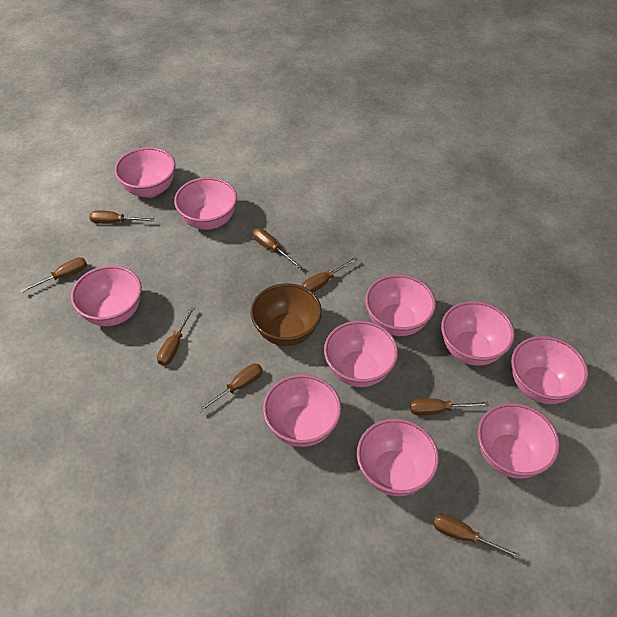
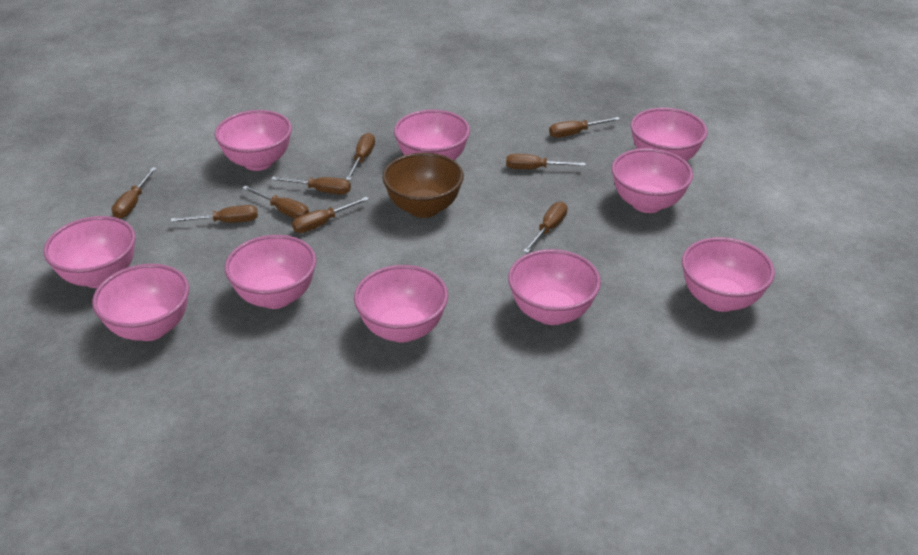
brown screwdriver: 8 -> 9

